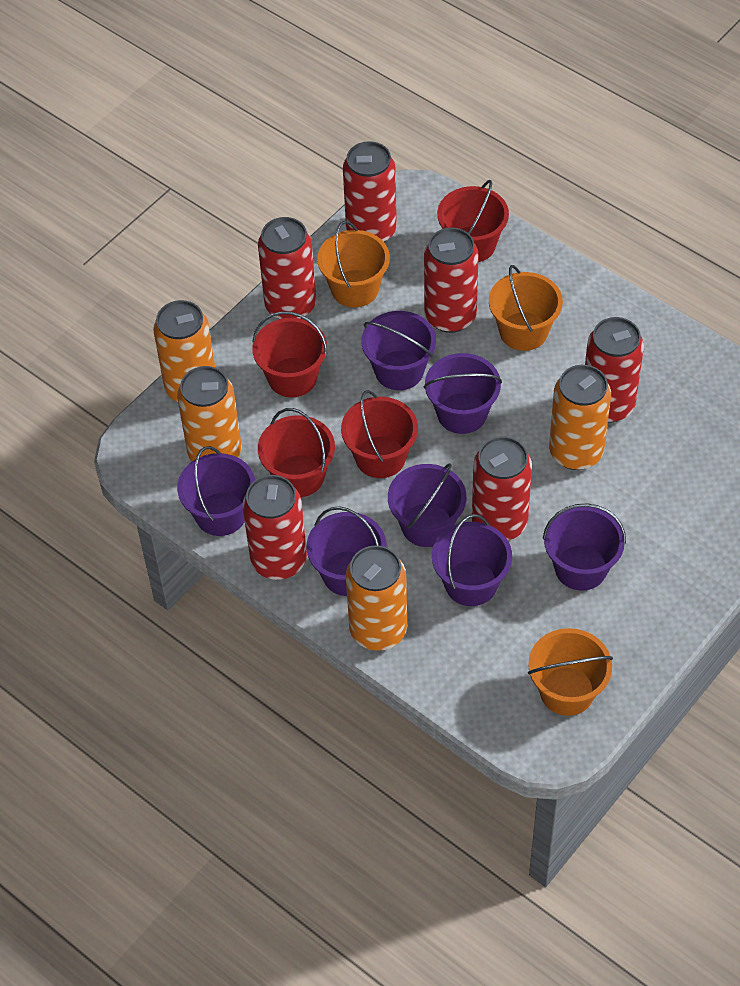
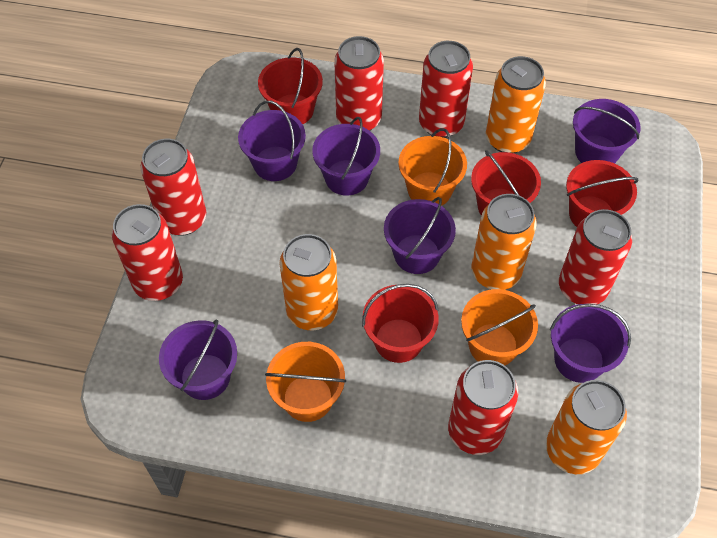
purple bucket: 7 -> 6

